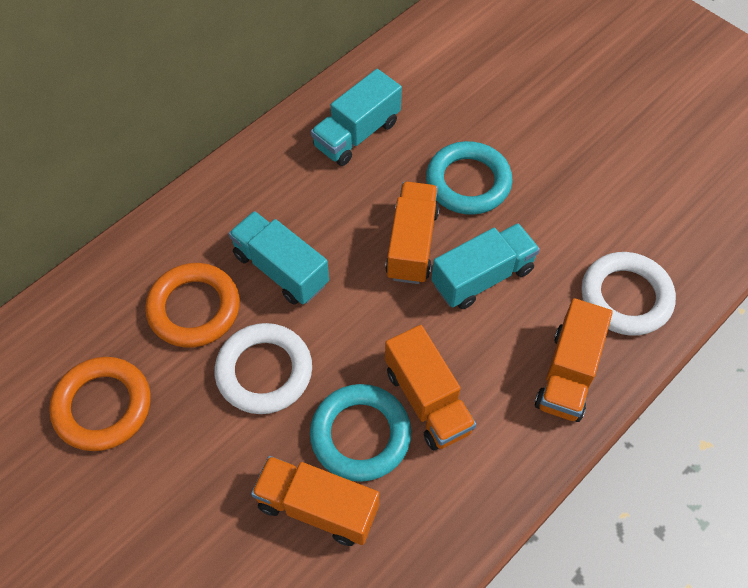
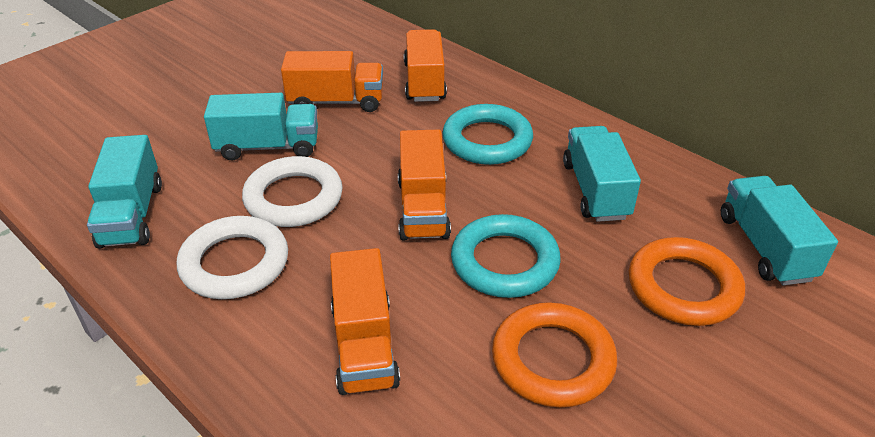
turquoise truck: 3 -> 4

